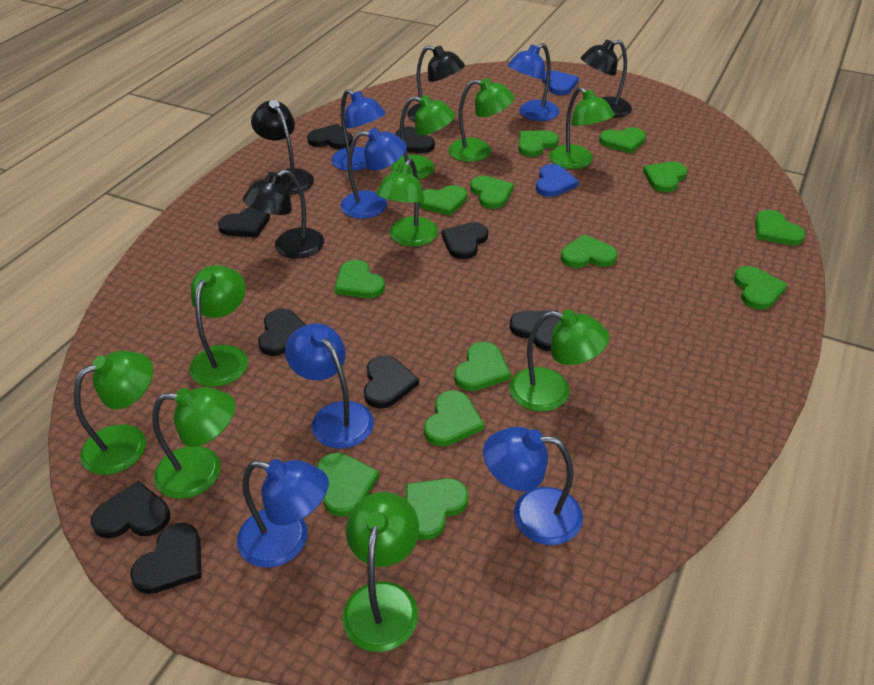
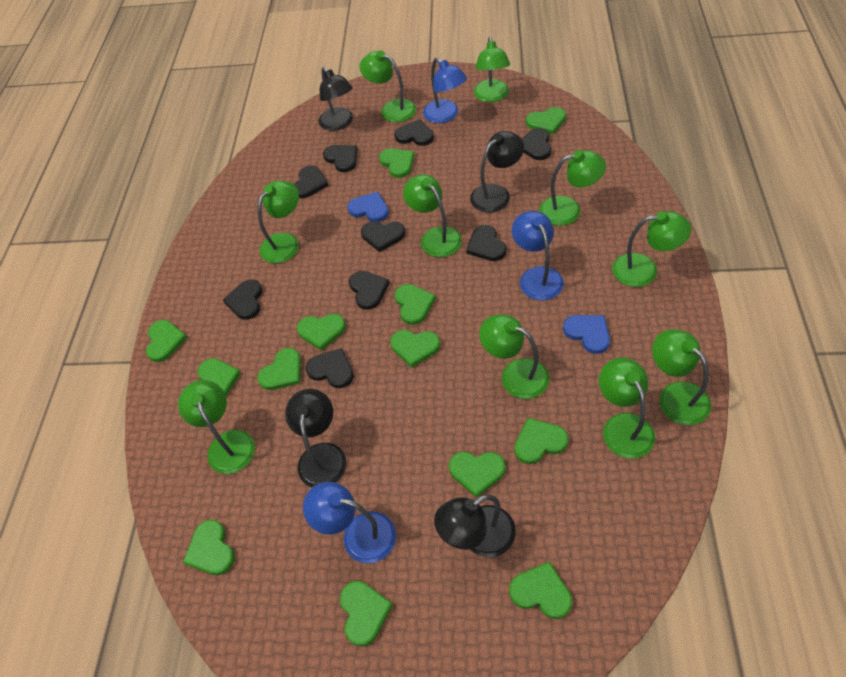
blue lamp: 6 -> 3
green lamp: 9 -> 10

